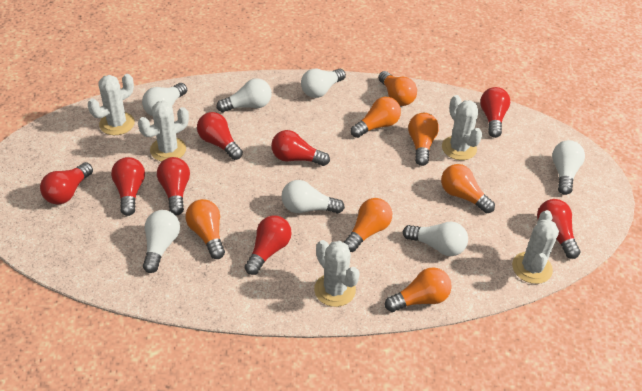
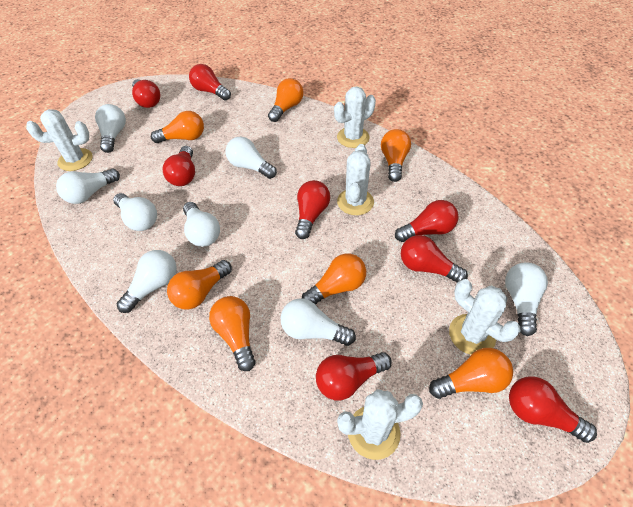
white light bulb: 7 -> 8

